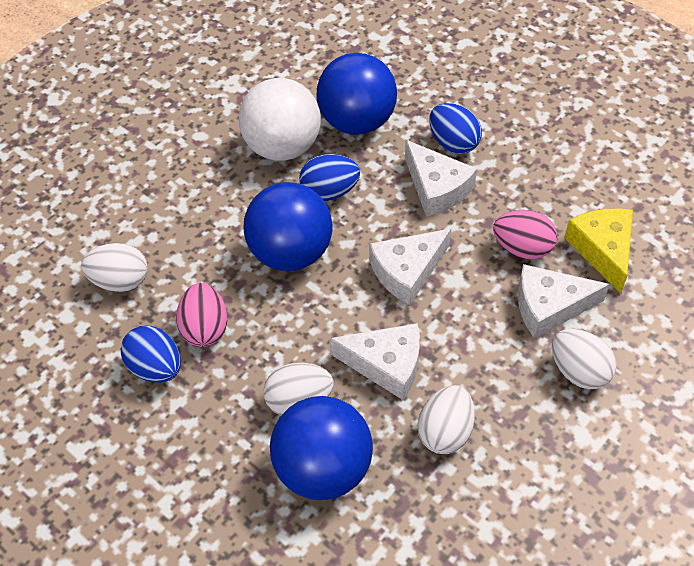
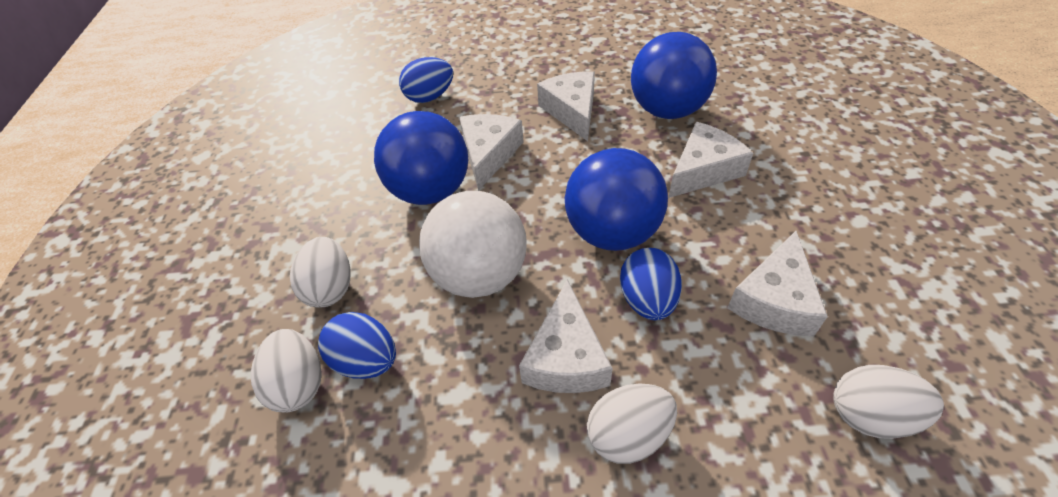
pink egg: 2 -> 0
white cheese: 4 -> 5
yellow cheese: 1 -> 0

